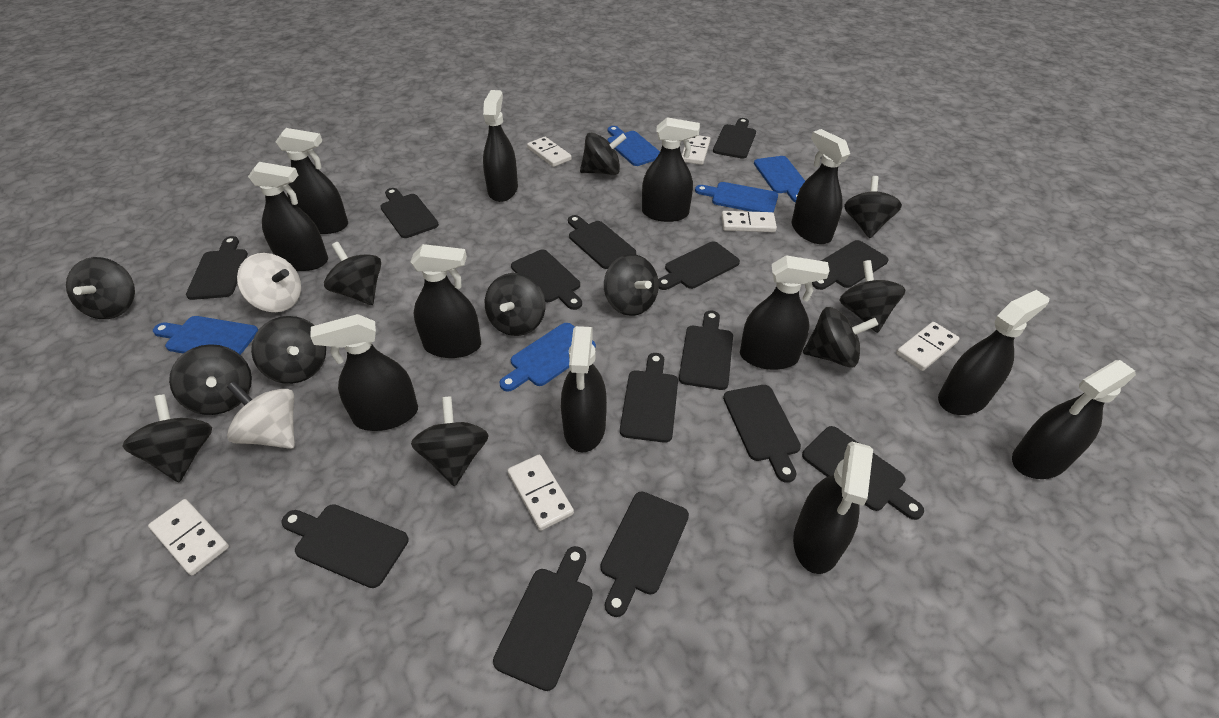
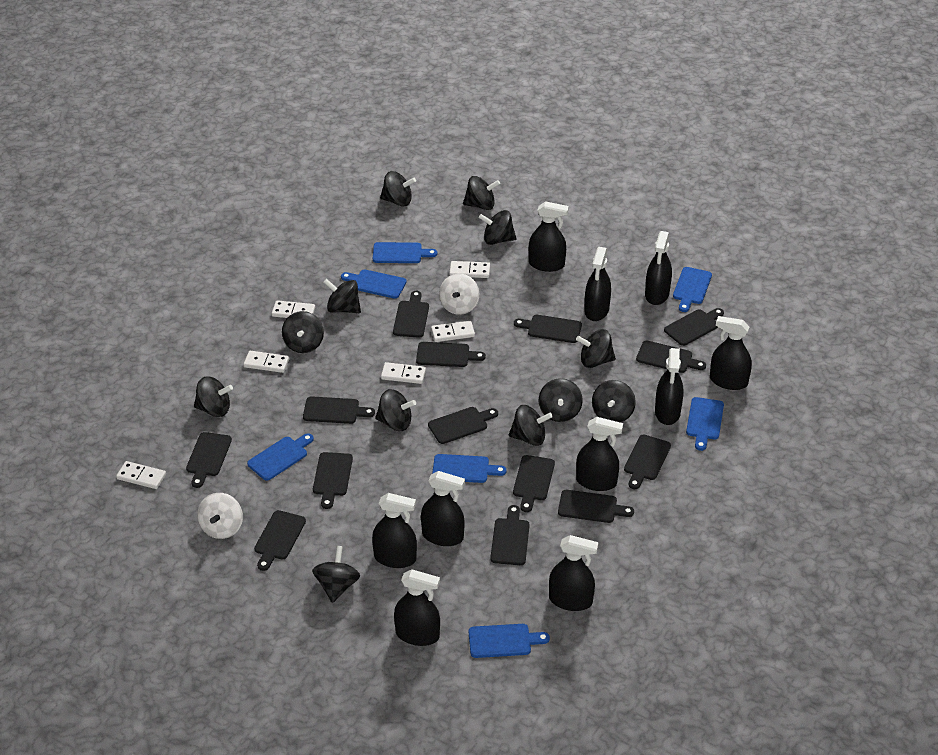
black spray bottle: 12 -> 10
blue cutting board: 5 -> 7

